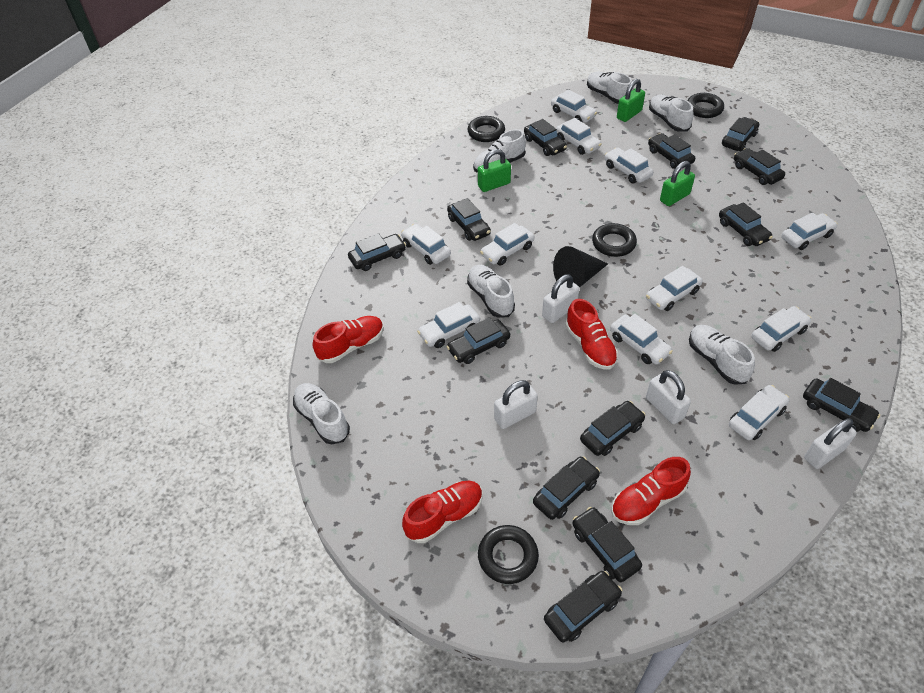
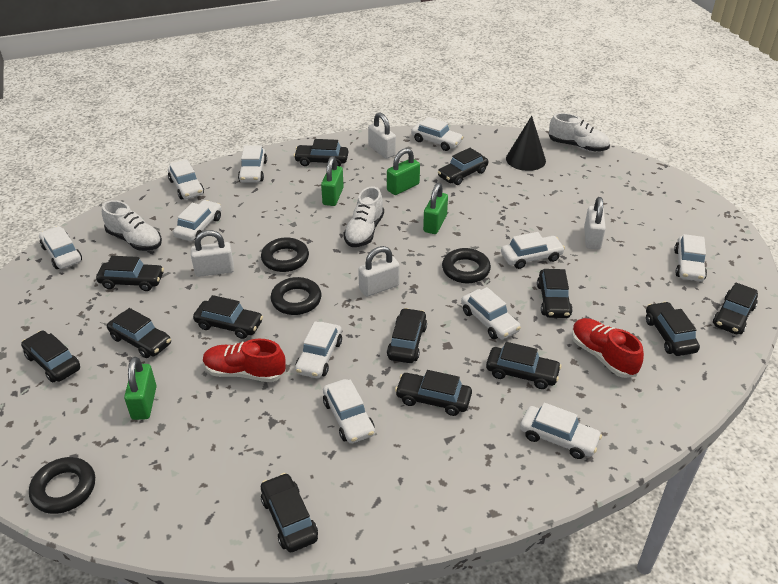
green padlock: 3 -> 4
red shoe: 4 -> 2
white shoe: 6 -> 3

